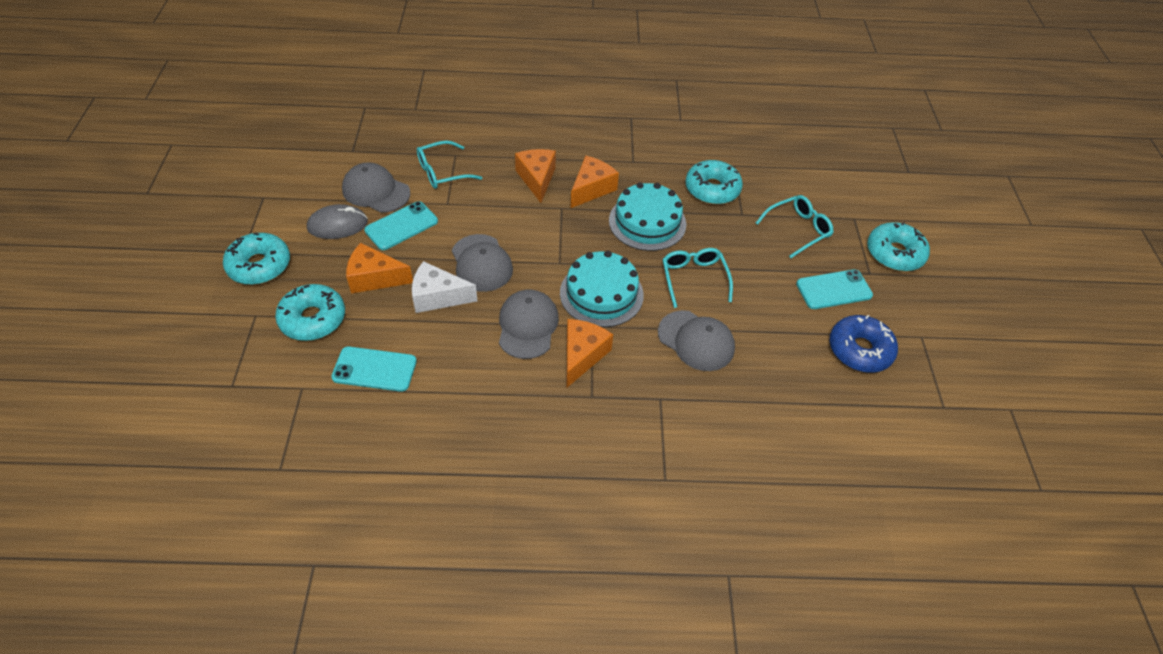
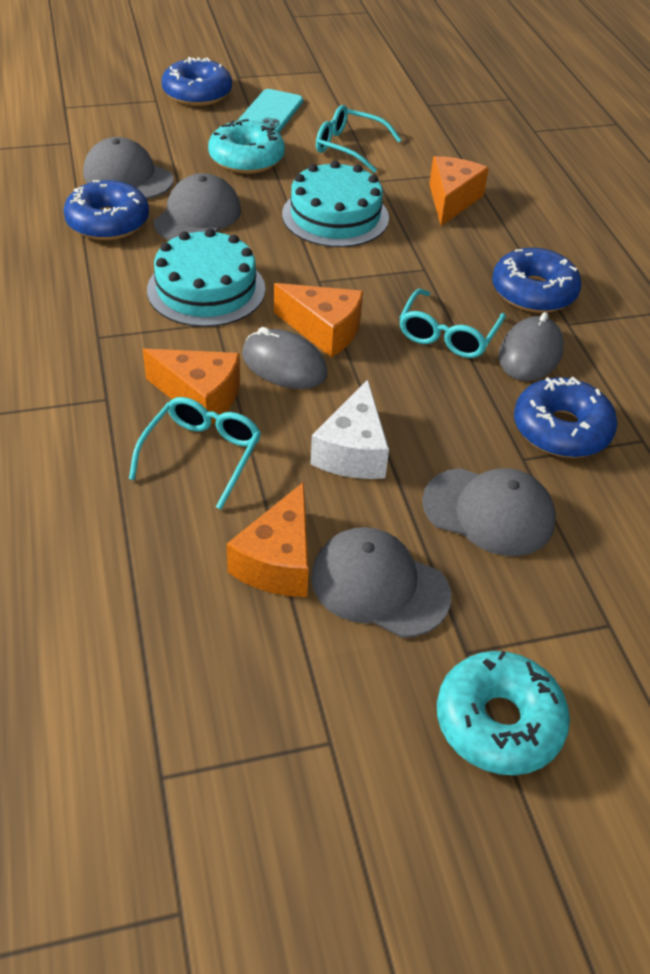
blue donut: 1 -> 4
grey mouse: 1 -> 2
turquoise donut: 4 -> 2
turquoise phone: 3 -> 1

